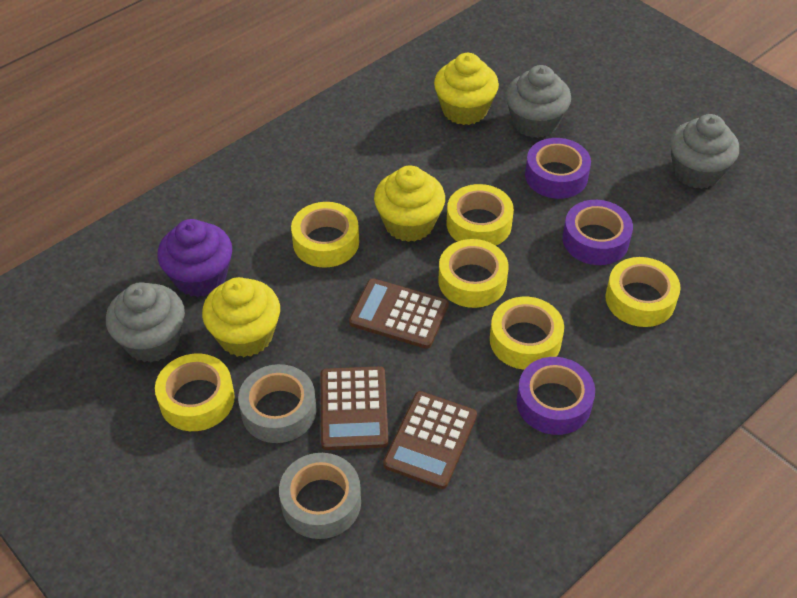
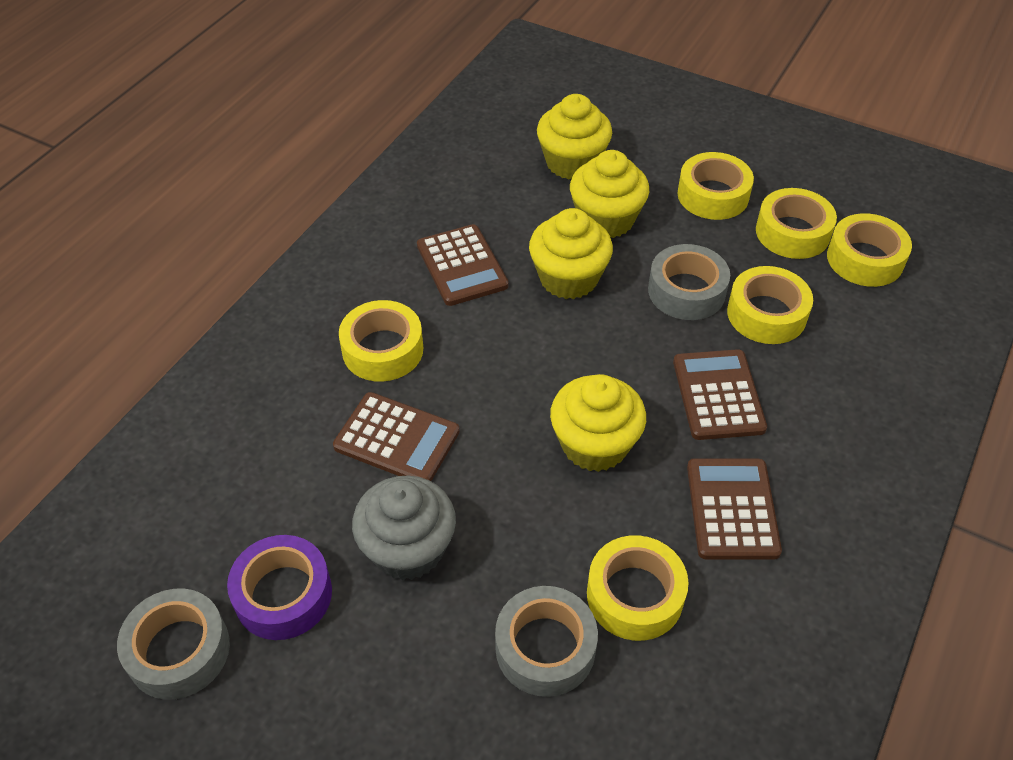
brown calculator: 3 -> 4
grey cupcake: 3 -> 1
grey tape: 2 -> 3
purple cupcake: 1 -> 0
purple tape: 3 -> 1
yellow cupcake: 3 -> 4

